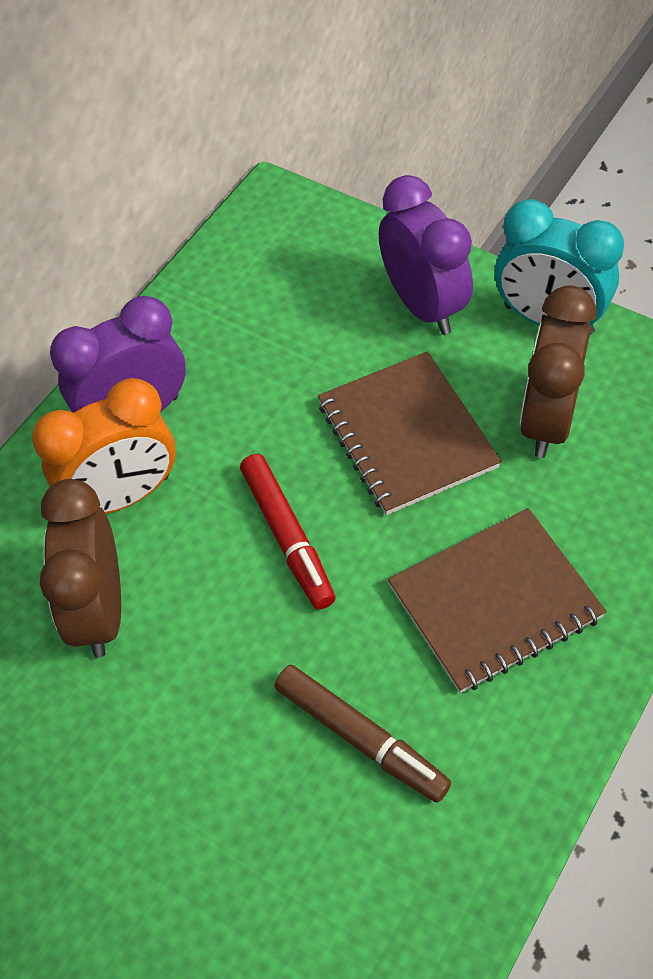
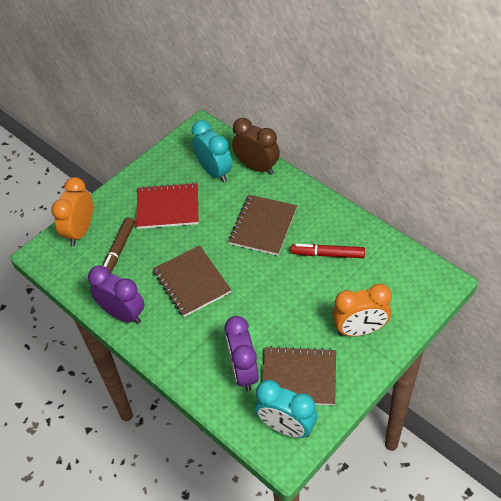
brown clock: 2 -> 1
brown notebook: 2 -> 3
orange clock: 1 -> 2
red notebook: 0 -> 1
turquoise clock: 1 -> 2

